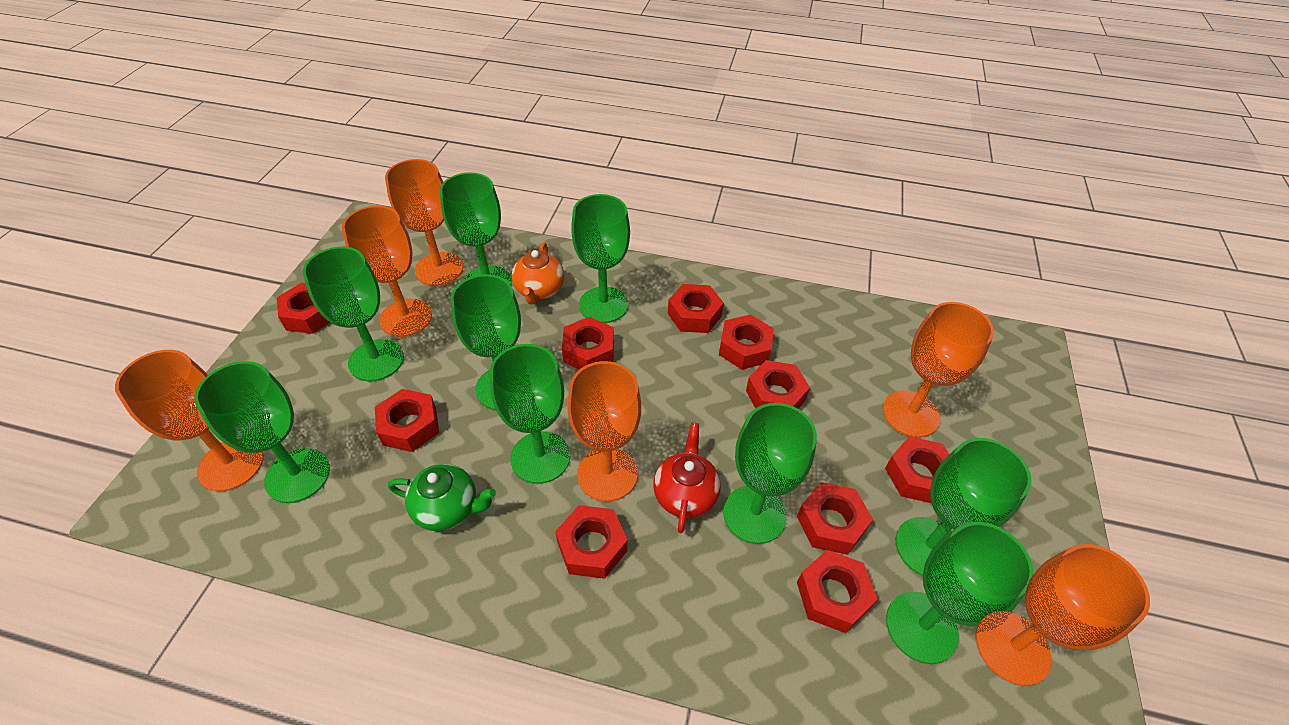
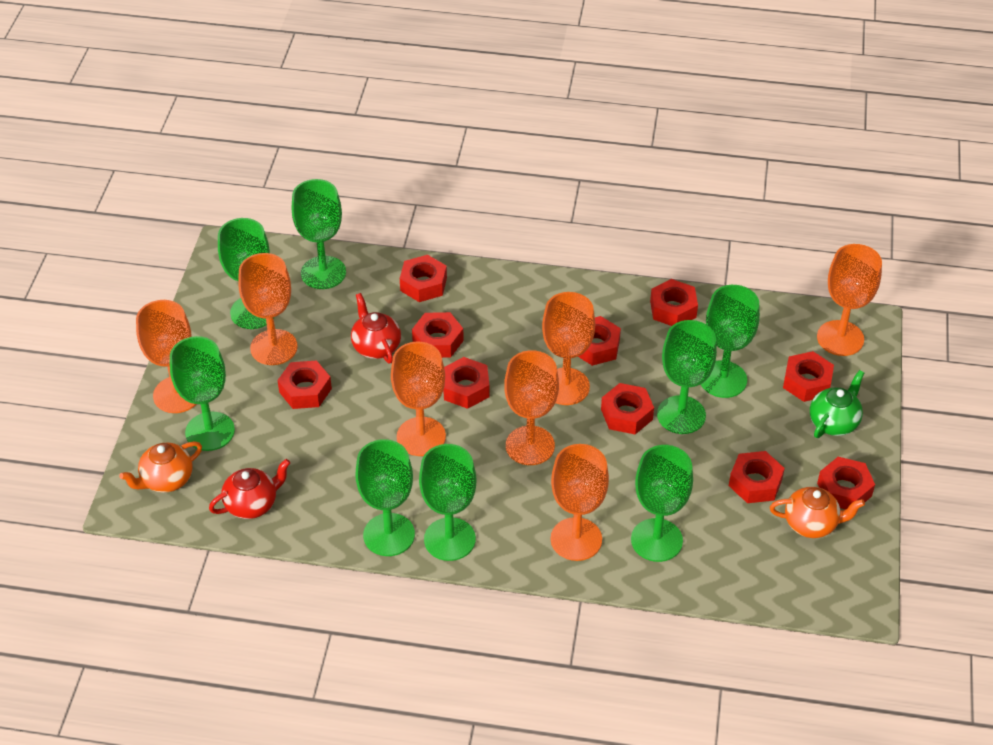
green goblet: 9 -> 8
orange goblet: 6 -> 7
orange teapot: 1 -> 2
red teapot: 1 -> 2

